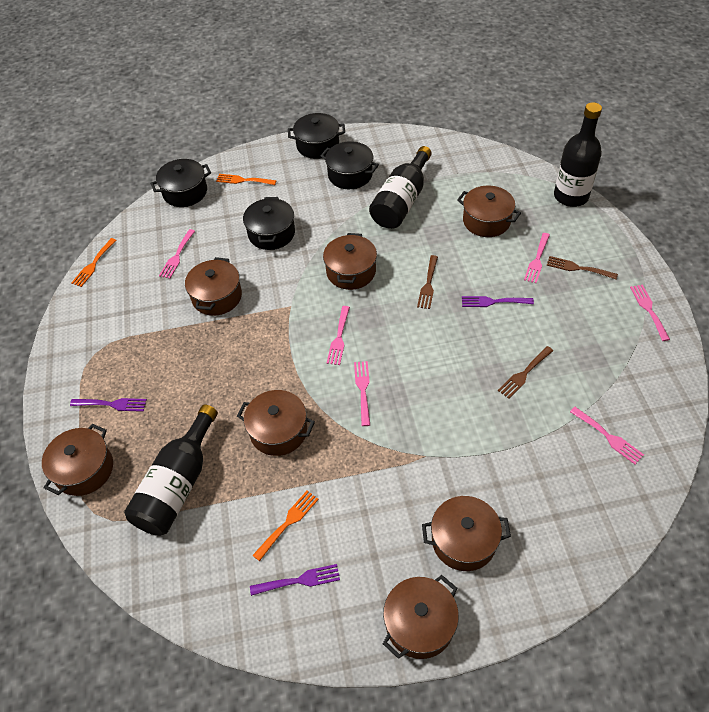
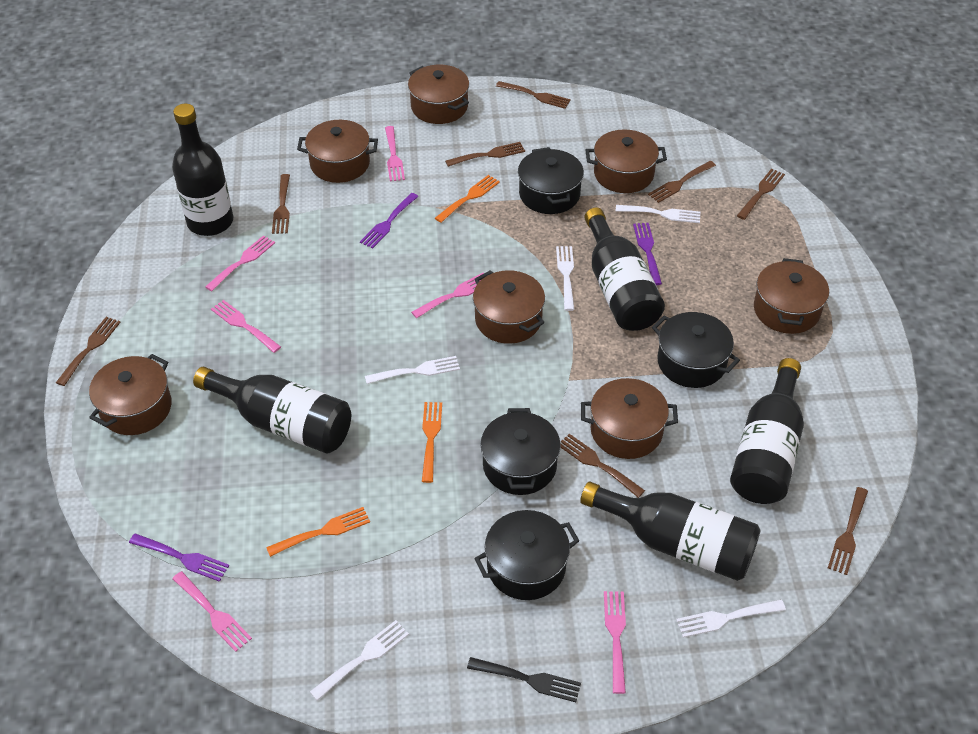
black bottle: 3 -> 5
black fork: 0 -> 1
brown fork: 3 -> 8
white fork: 0 -> 5

